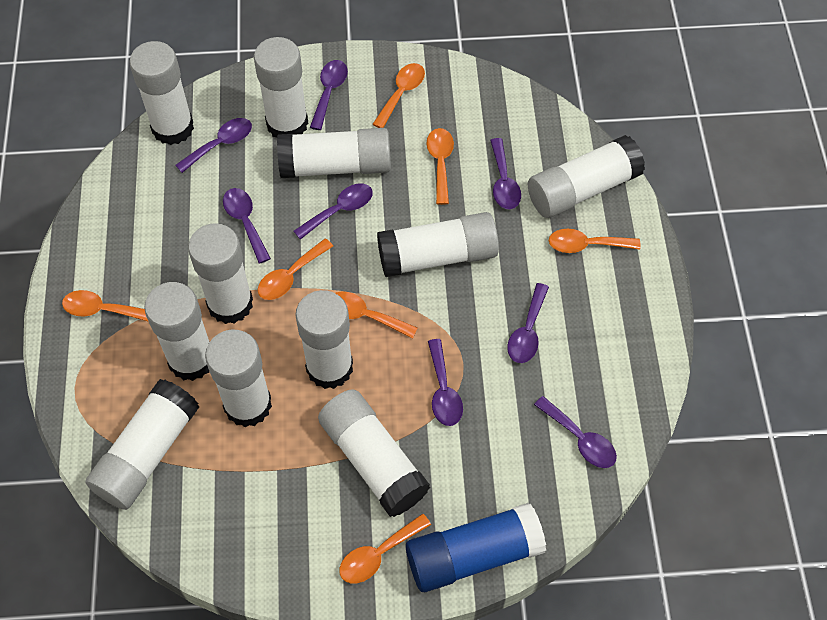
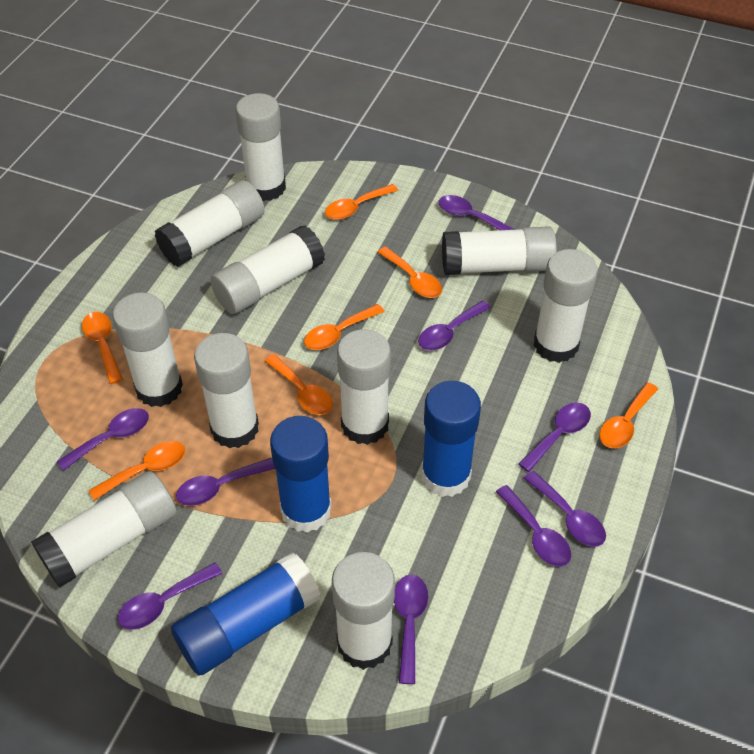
blue glue stick: 1 -> 3
purple spoon: 8 -> 9
white glue stick: 11 -> 10

